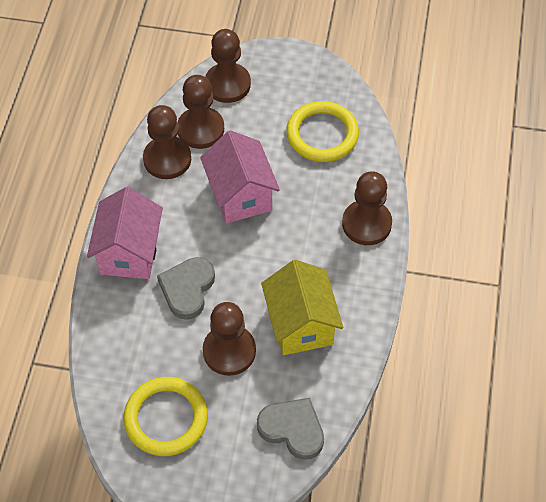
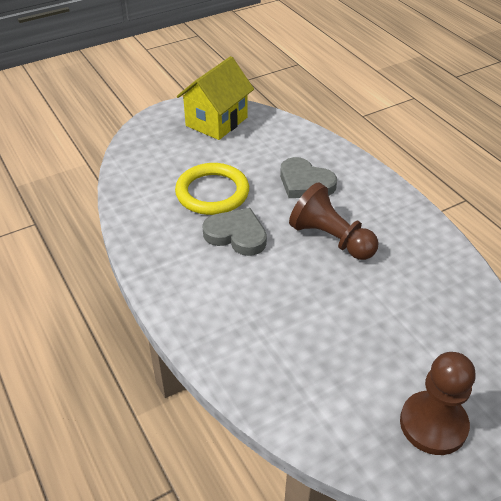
brown pawn: 5 -> 2
pink house: 2 -> 0
yellow ring: 2 -> 1

